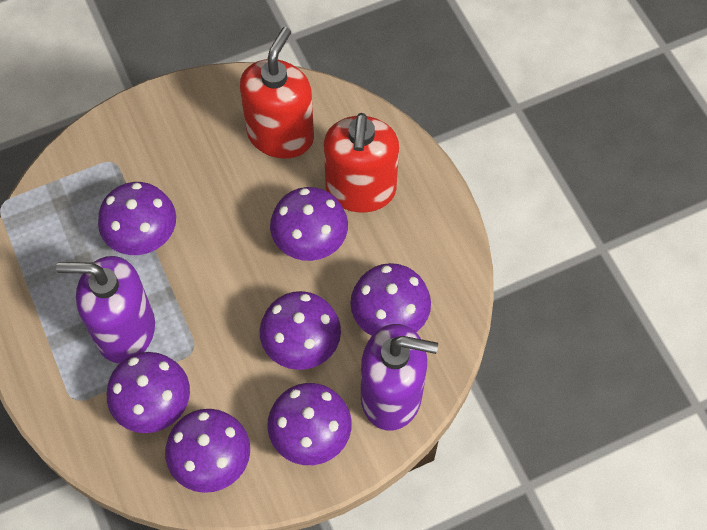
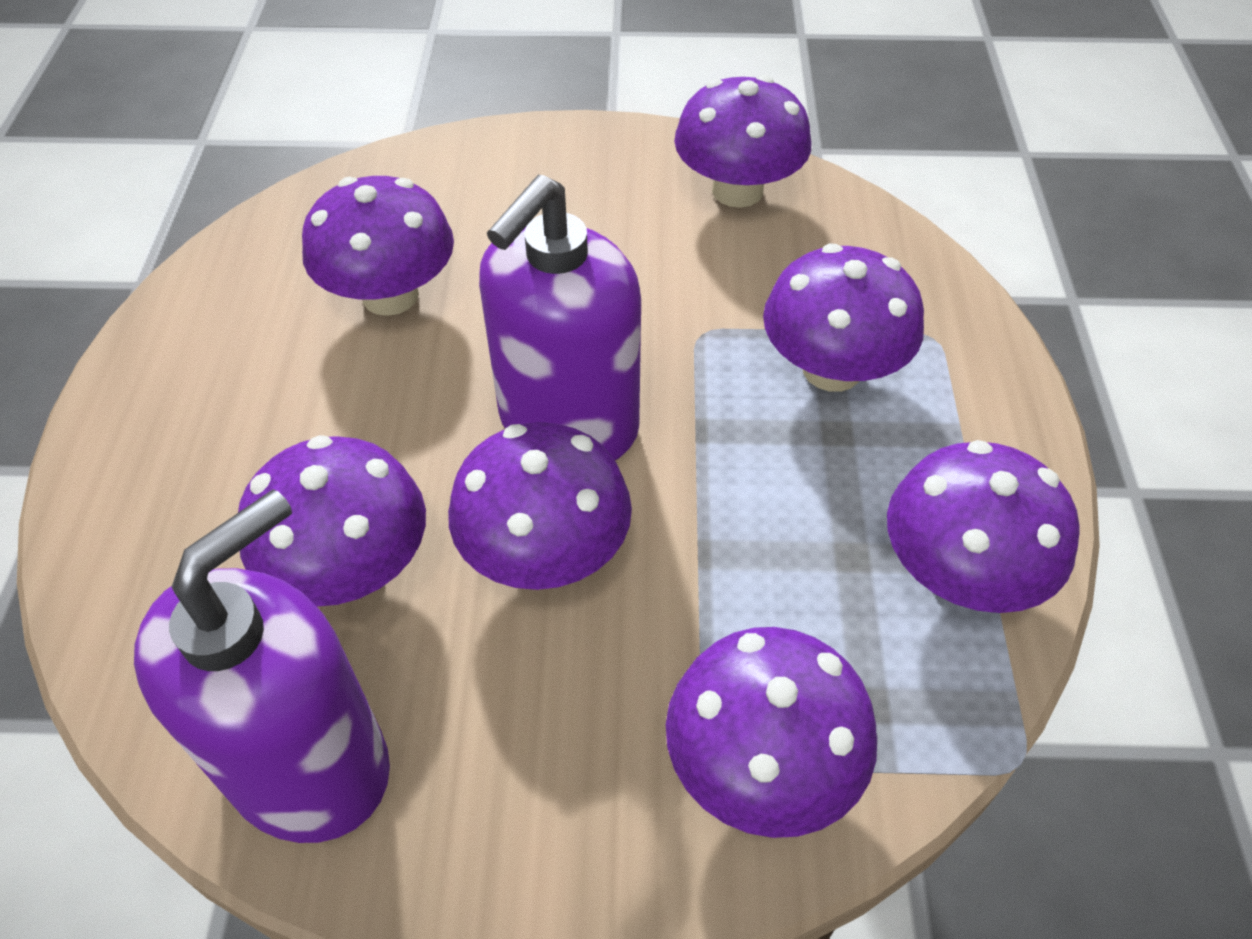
red soap dispenser: 2 -> 0

